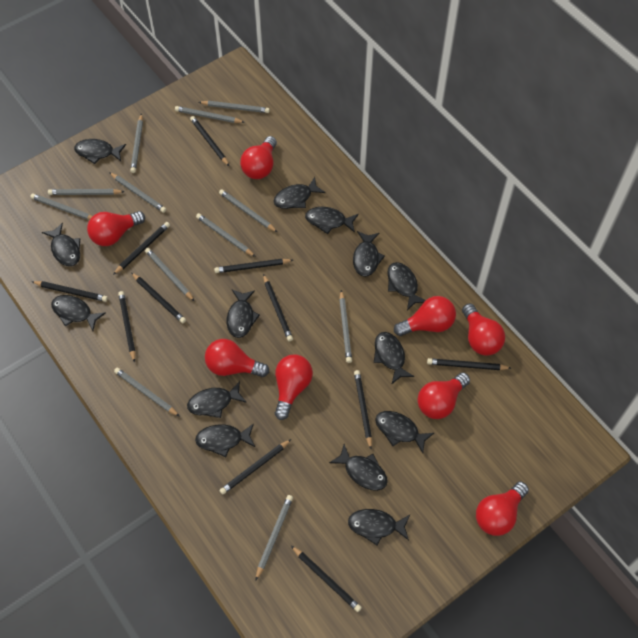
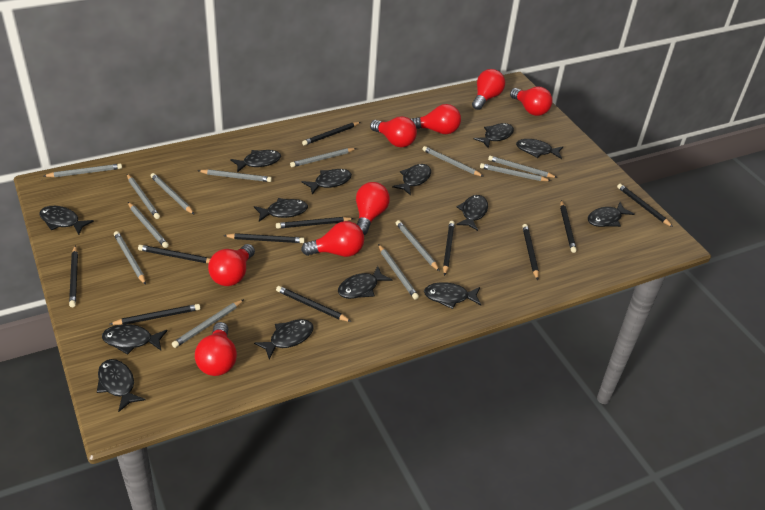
grey pencil: 12 -> 13

